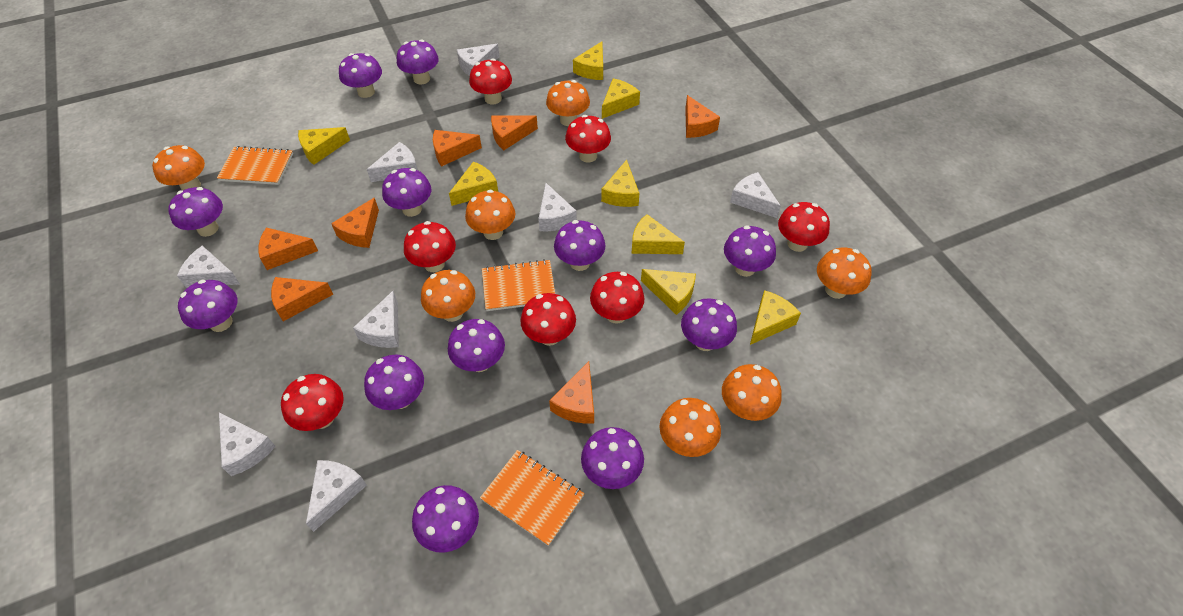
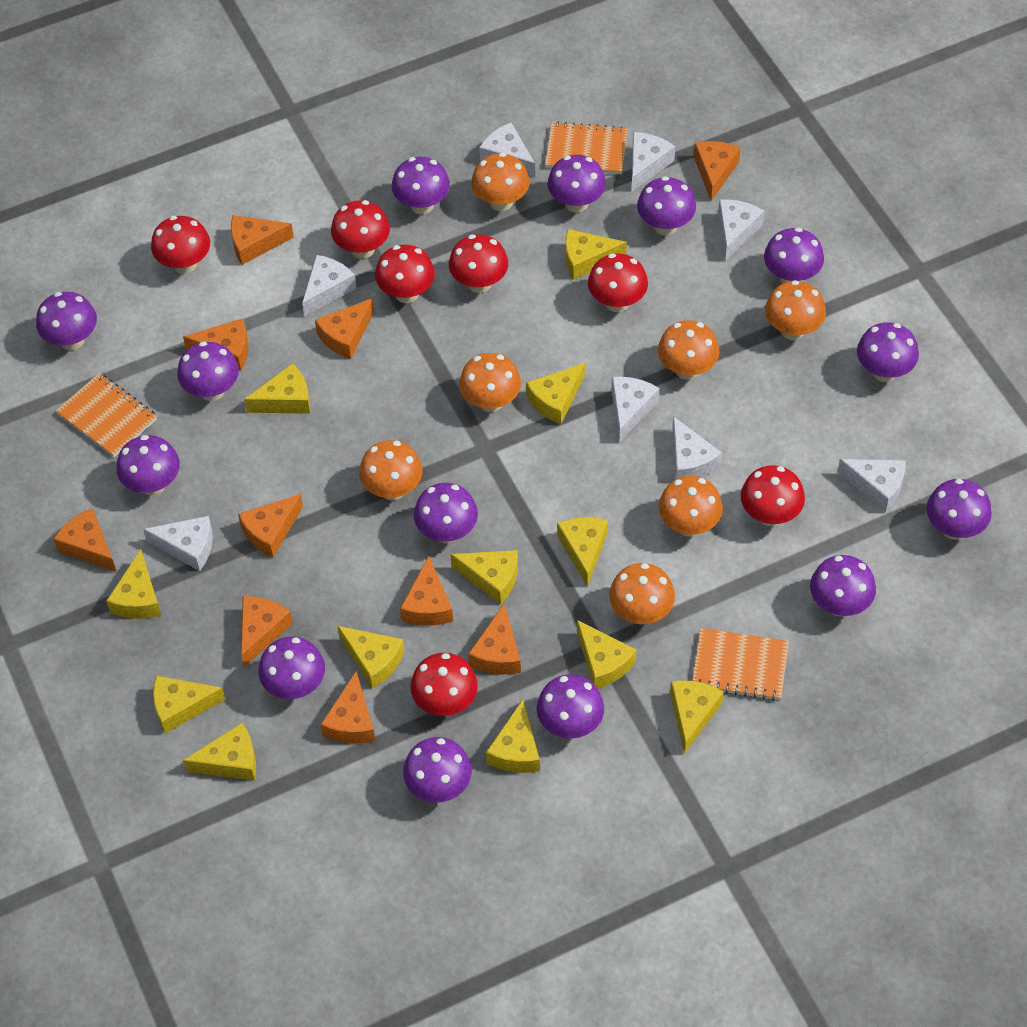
orange cheese: 7 -> 10
purple mushroom: 12 -> 14
yellow cheese: 8 -> 12

